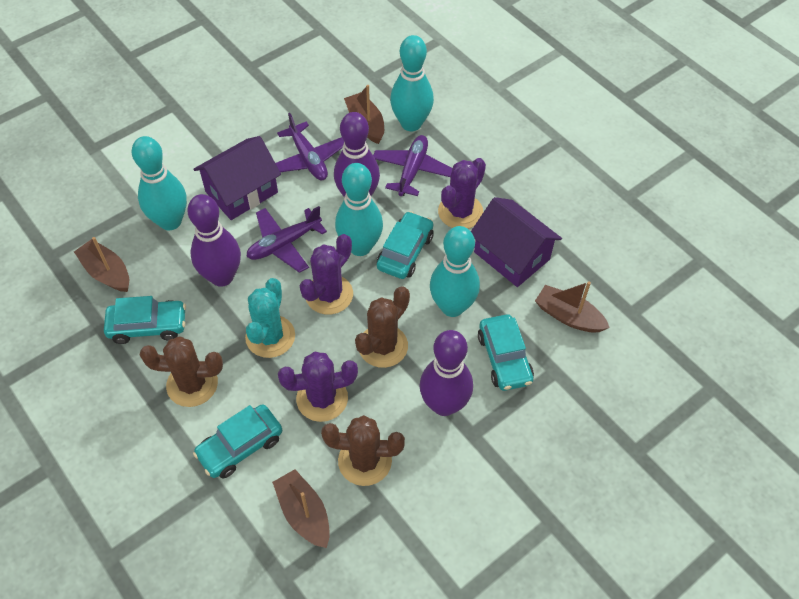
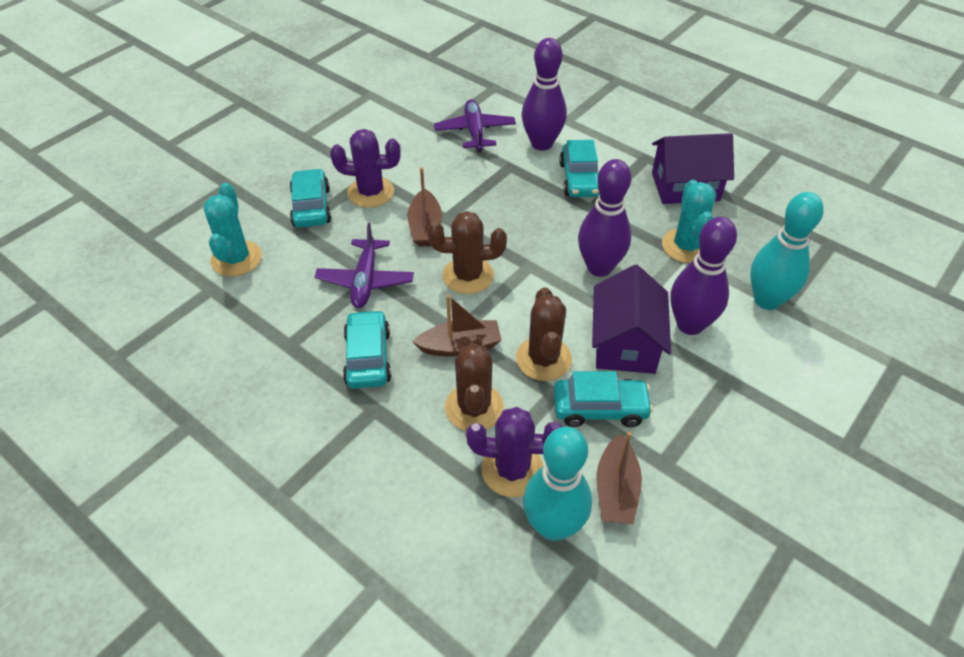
brown boat: 4 -> 3
purple cactus: 3 -> 2
purple plane: 3 -> 2
turquoise bowling pin: 4 -> 2
turquoise cactus: 1 -> 2

